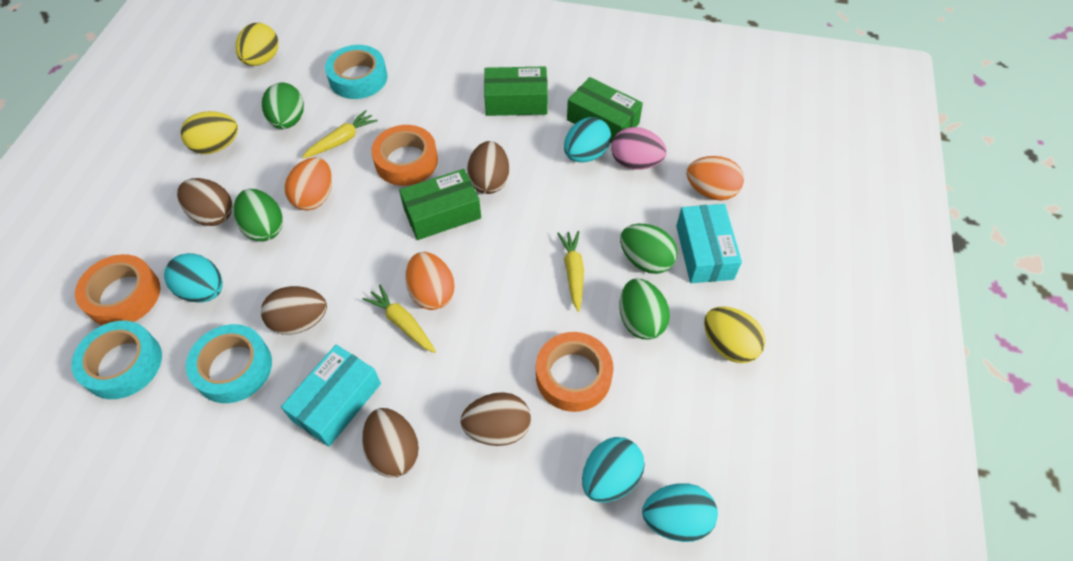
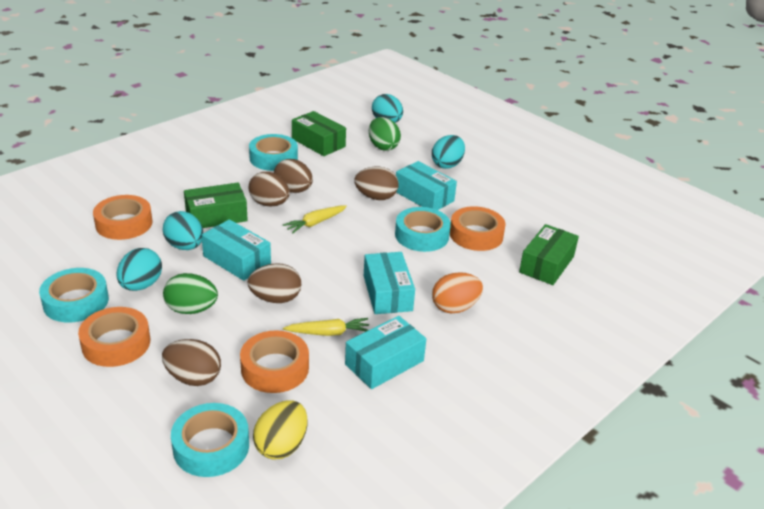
green egg: 4 -> 2
orange egg: 3 -> 1
orange tape: 3 -> 4
pink egg: 1 -> 0
turquoise box: 2 -> 4
turquoise tape: 3 -> 4
yellow carrot: 3 -> 2
yellow egg: 3 -> 1

